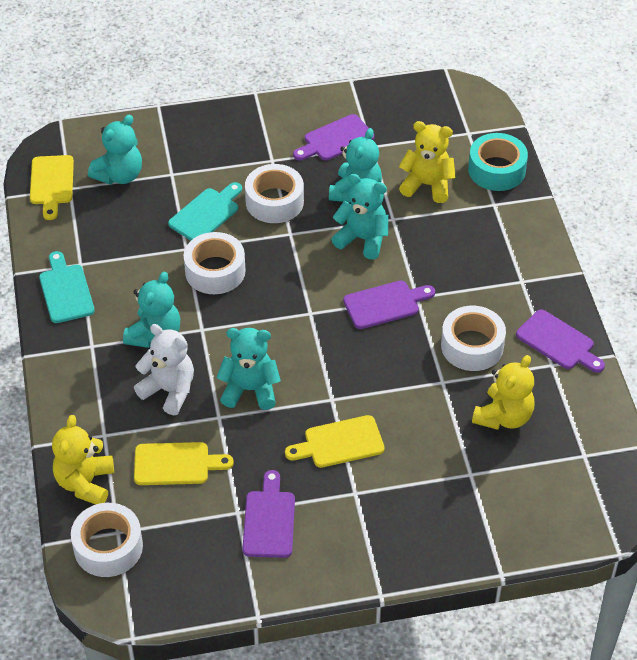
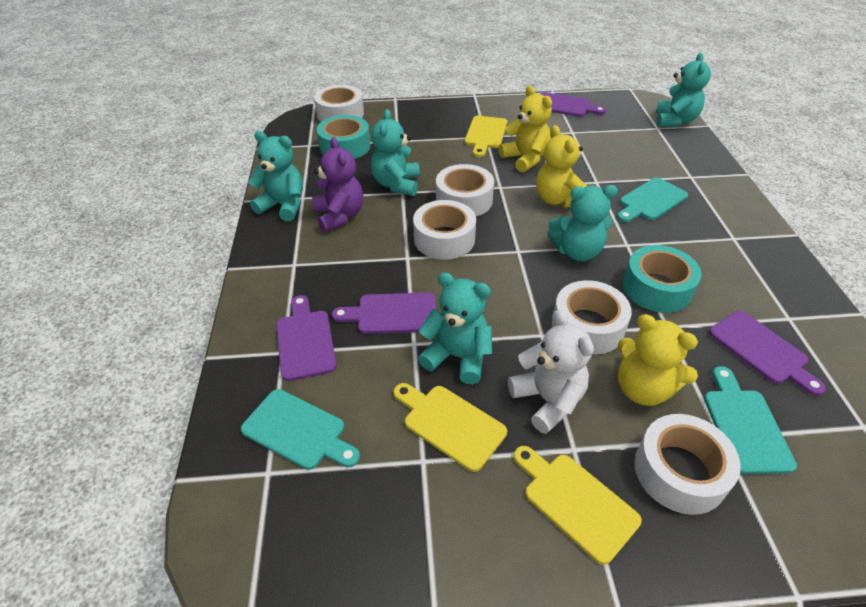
purple teddy bear: 0 -> 1
turquoise cutting board: 2 -> 3
turquoise tape: 1 -> 2
white tape: 4 -> 5

